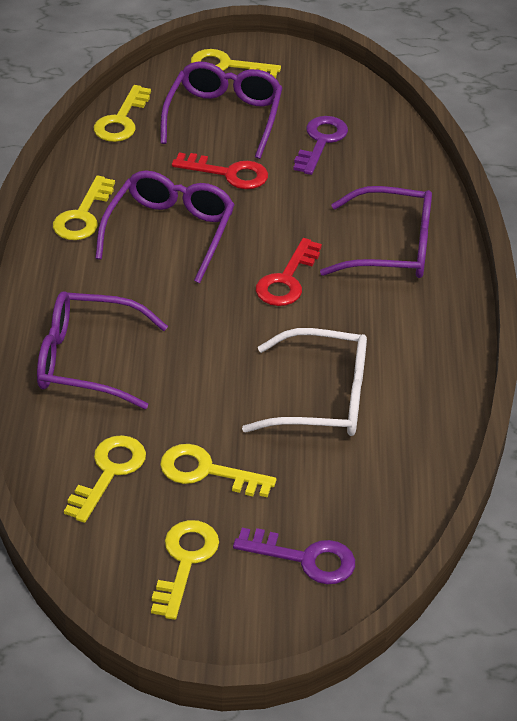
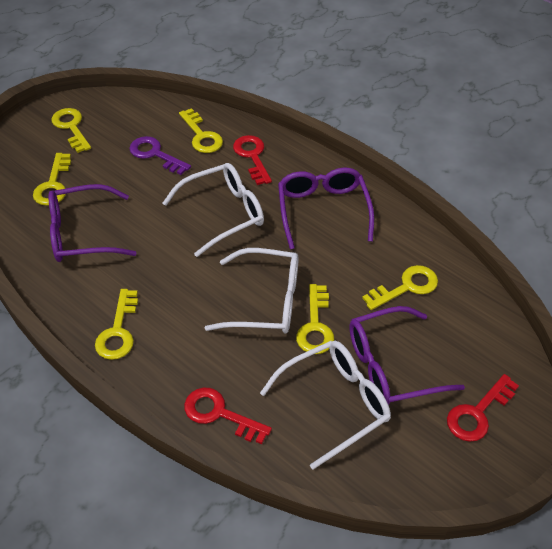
purple glasses: 4 -> 3
purple key: 2 -> 1
red key: 2 -> 3
white glasses: 1 -> 3

